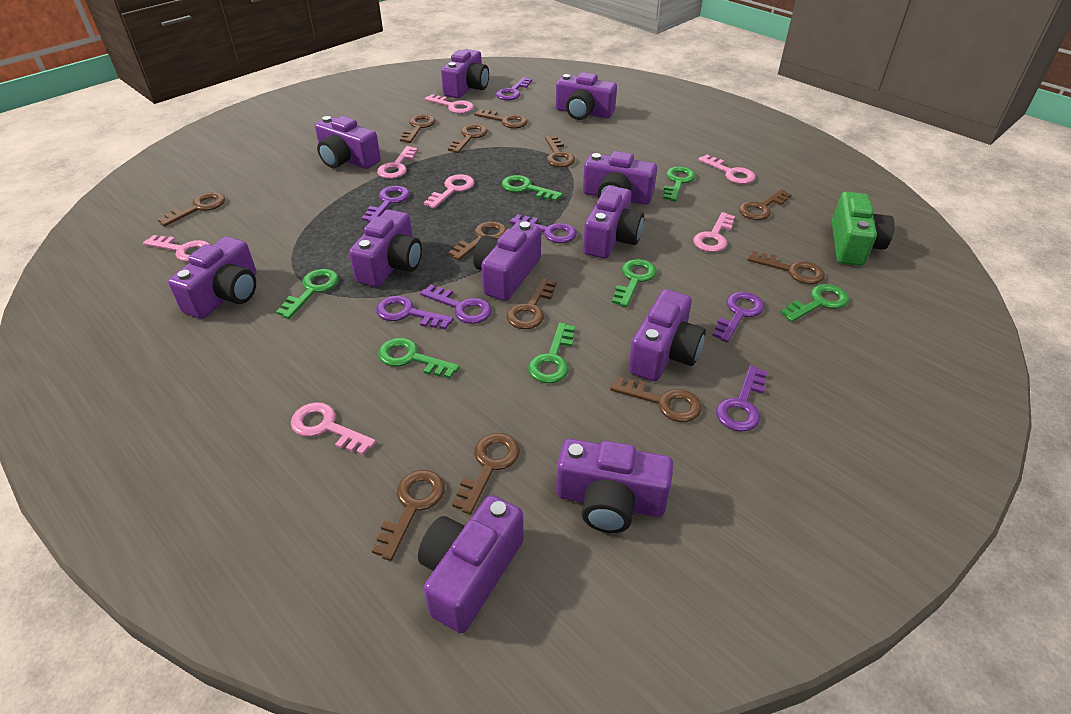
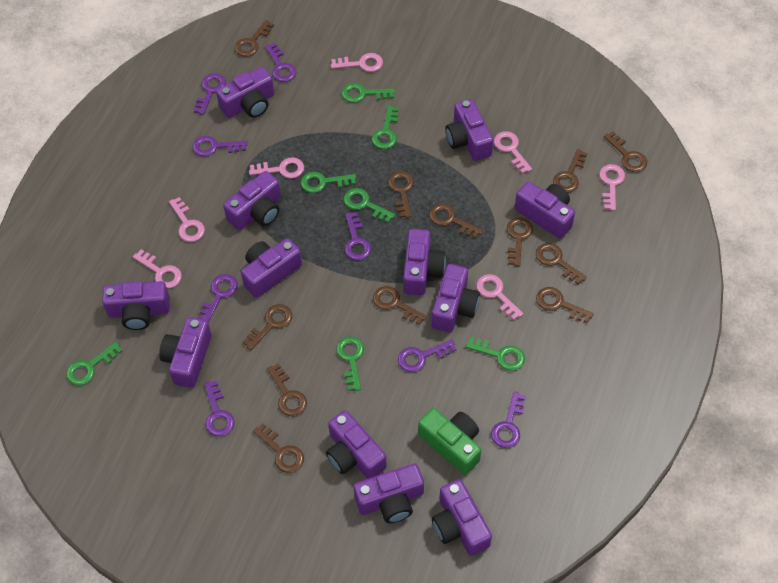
purple camera: 11 -> 12
purple key: 7 -> 8

